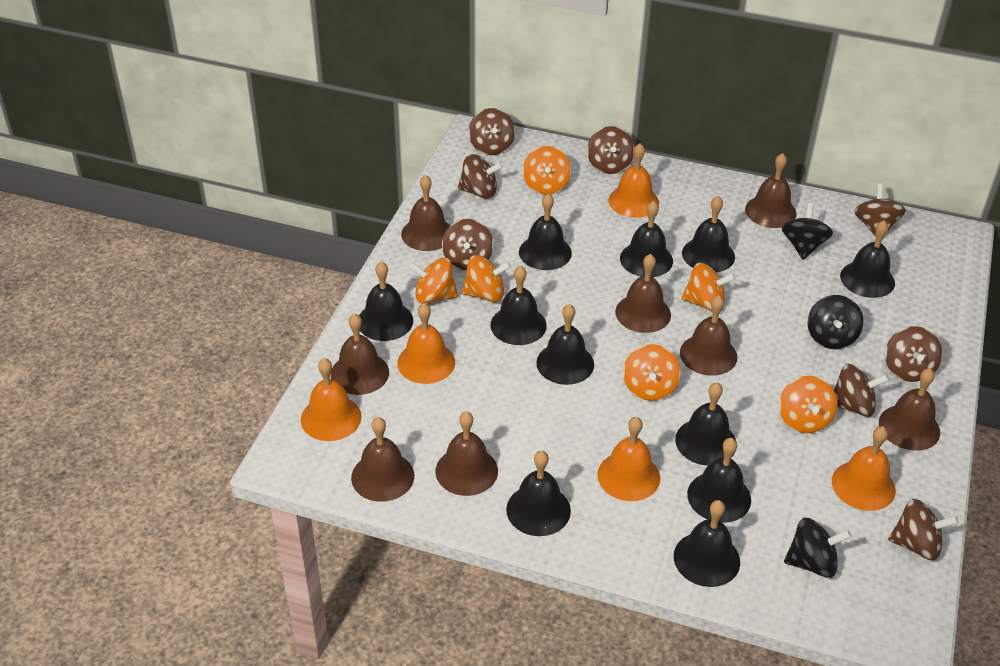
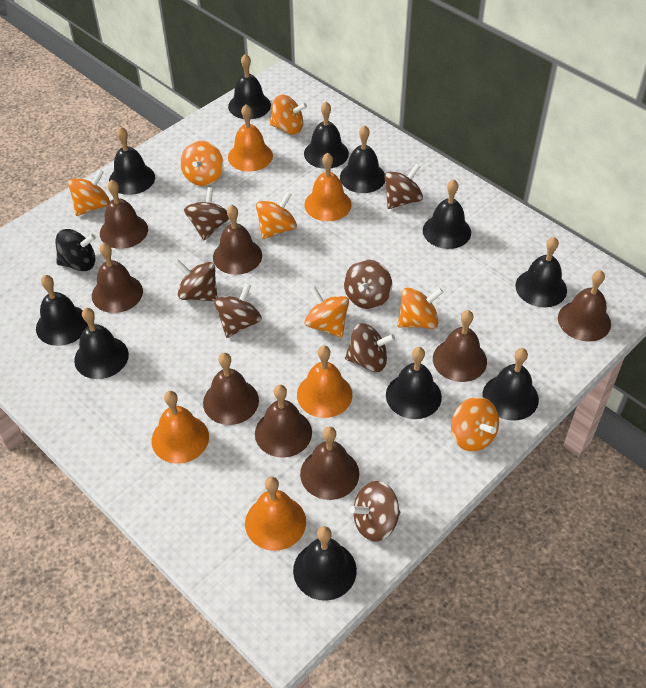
black spinning top: 3 -> 1
brown spinning top: 8 -> 7
orange spinning top: 6 -> 7

